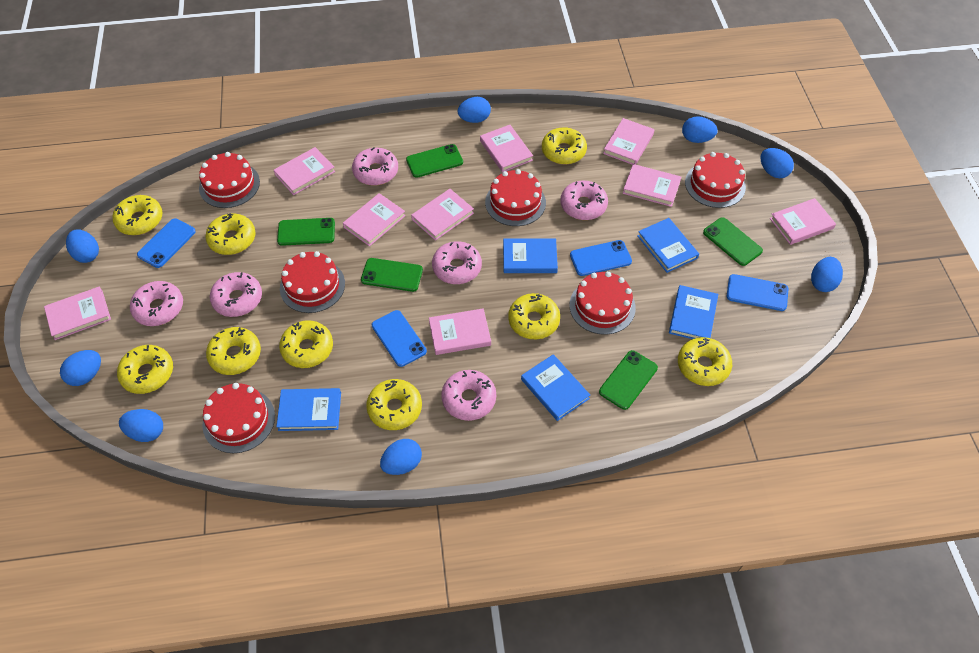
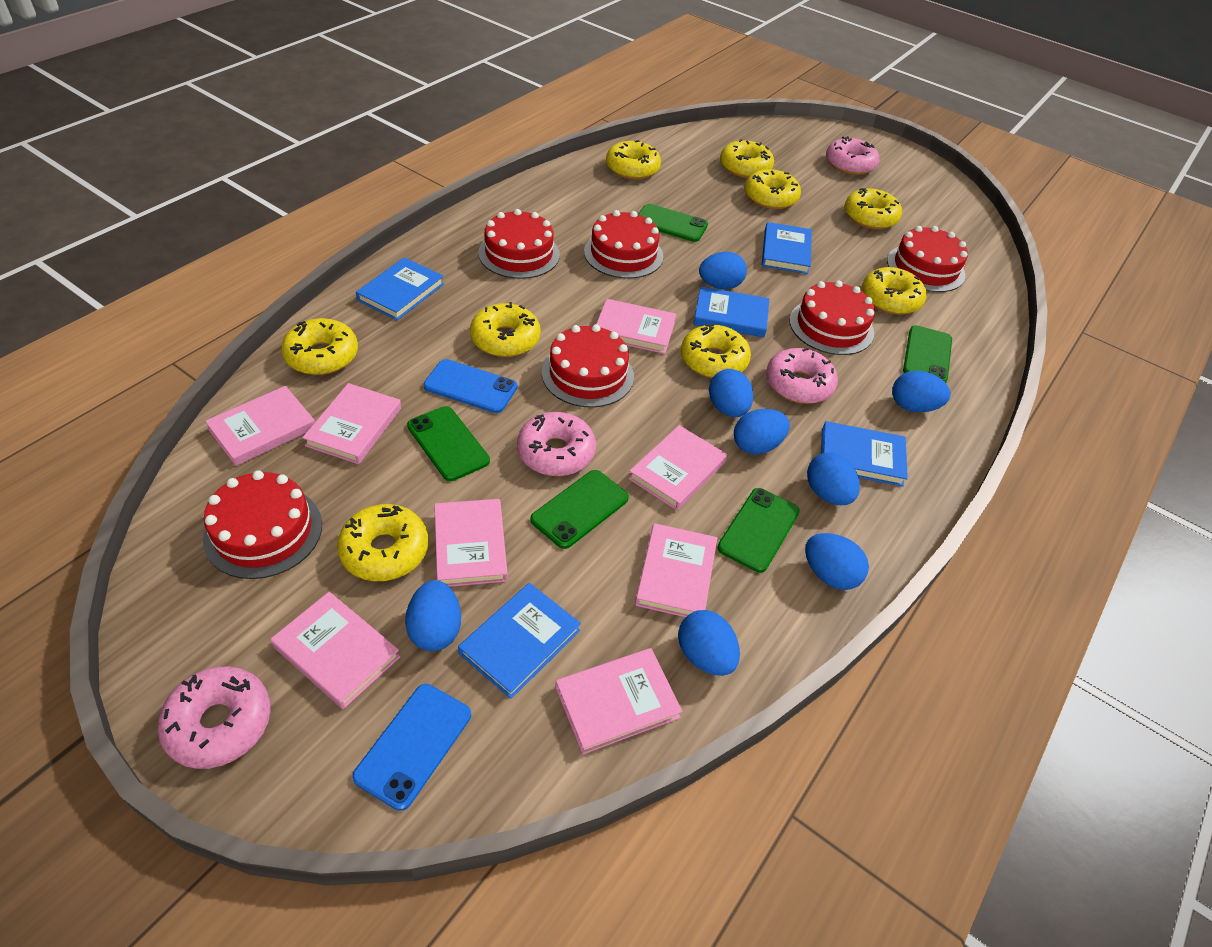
blue phone: 4 -> 2
pink book: 9 -> 8
pink donut: 6 -> 4

